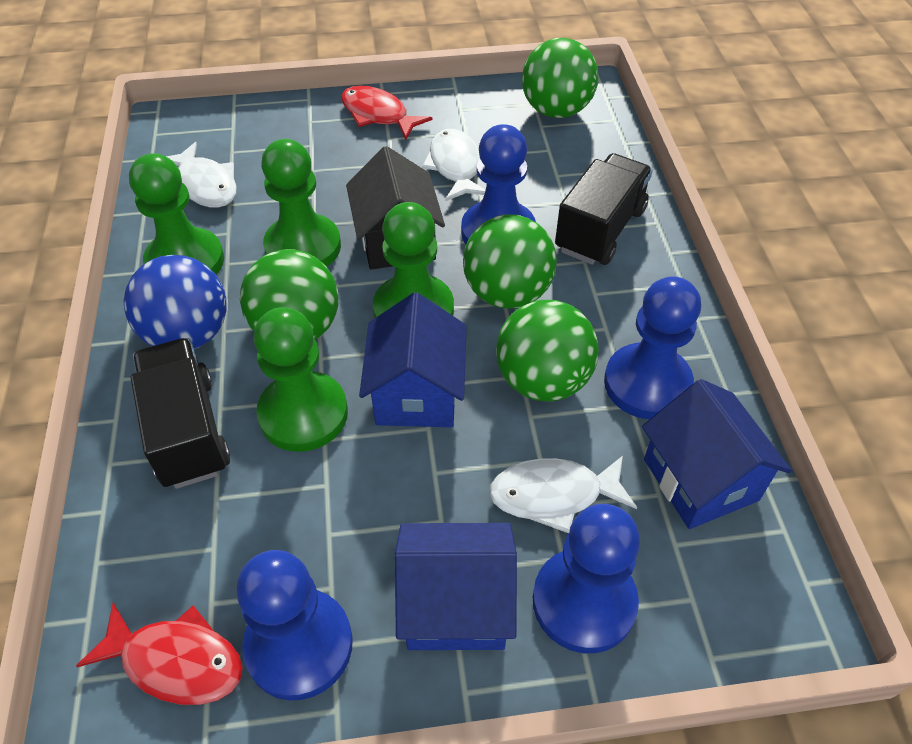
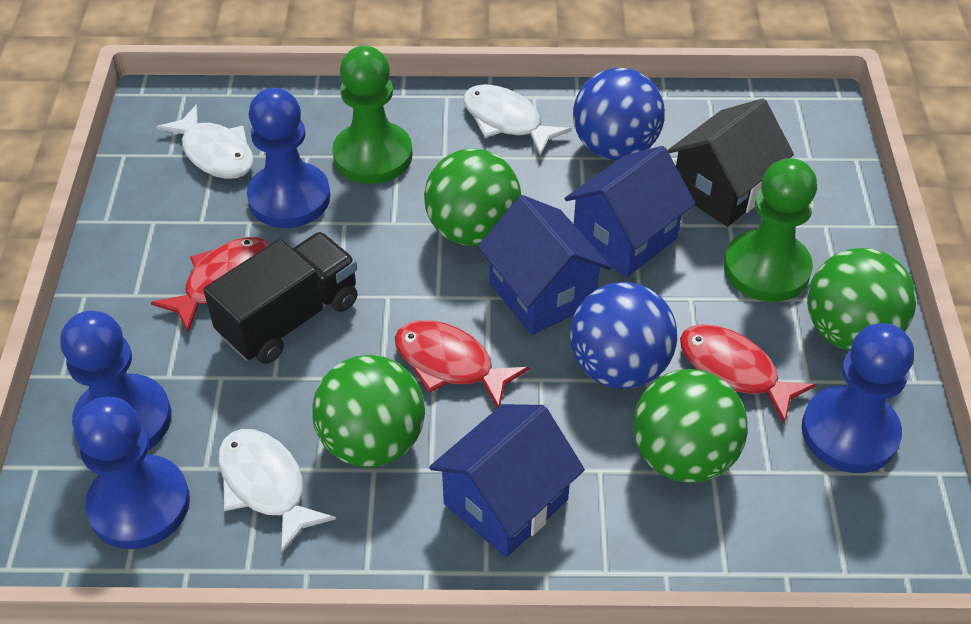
black truck: 2 -> 1
blue ball: 1 -> 2
green pawn: 4 -> 2
red fish: 2 -> 3

